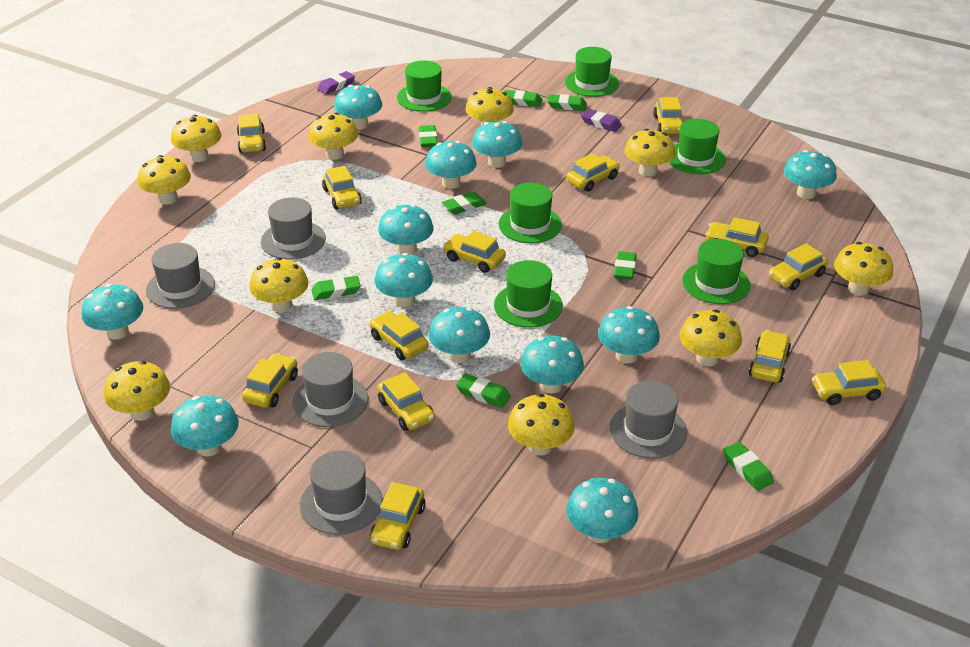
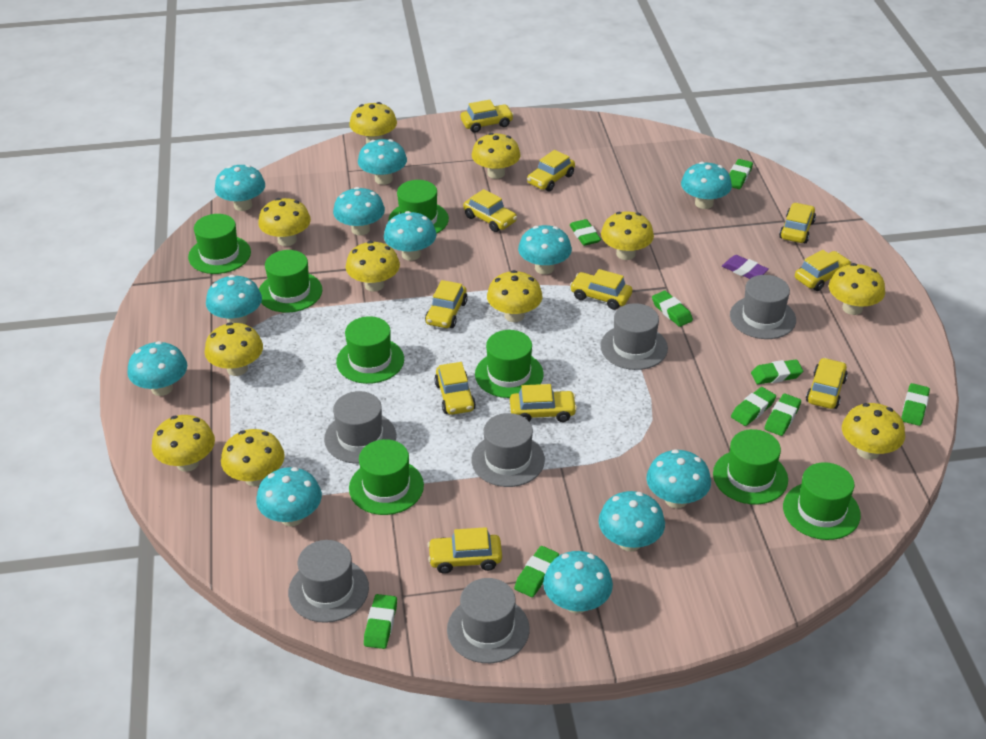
green eraser: 8 -> 9
green hat: 6 -> 8
grey hat: 5 -> 6
purple eraser: 2 -> 1
yellow car: 13 -> 11
yellow mushroom: 10 -> 11

